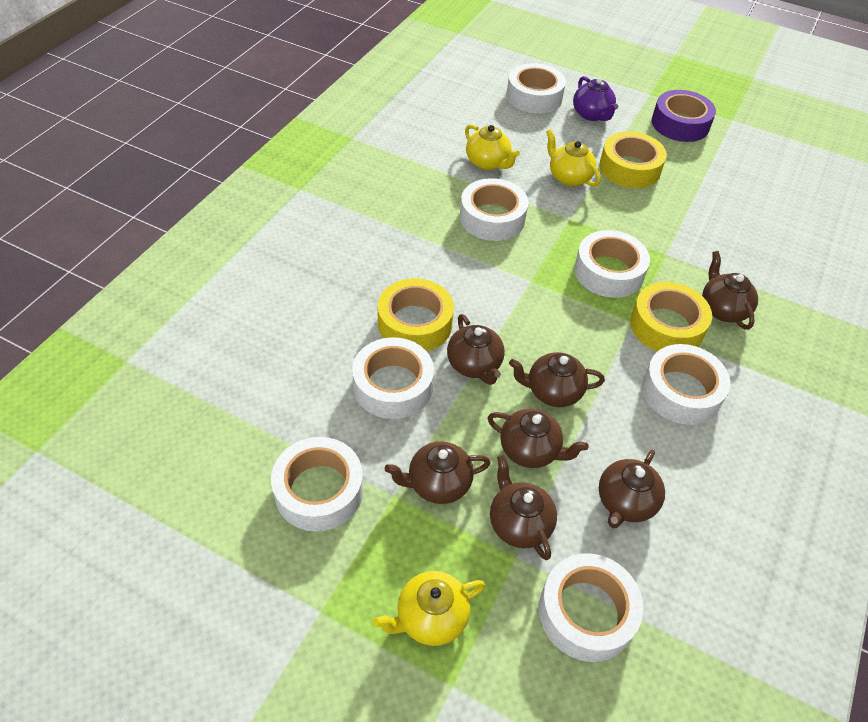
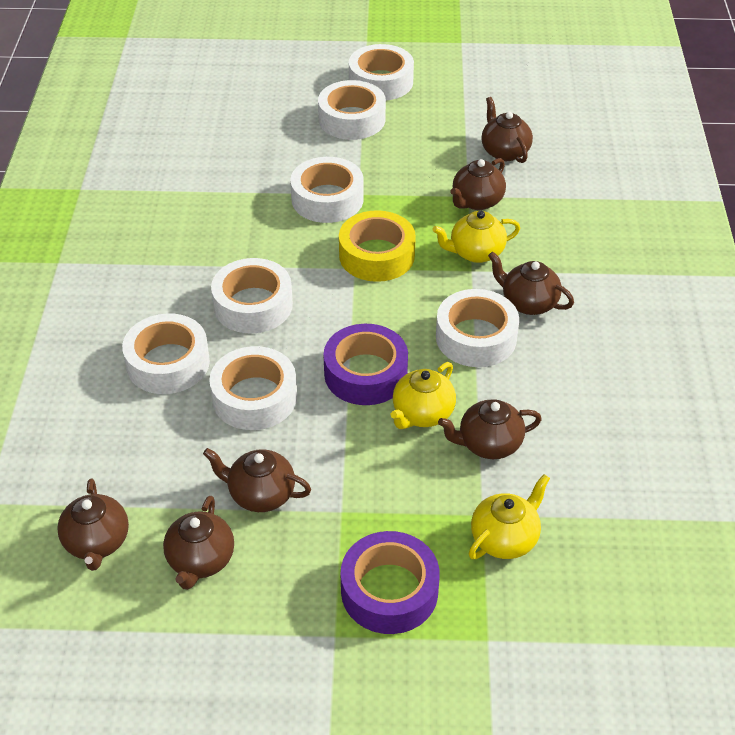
purple tape: 1 -> 2
purple teapot: 1 -> 0
yellow tape: 3 -> 1

